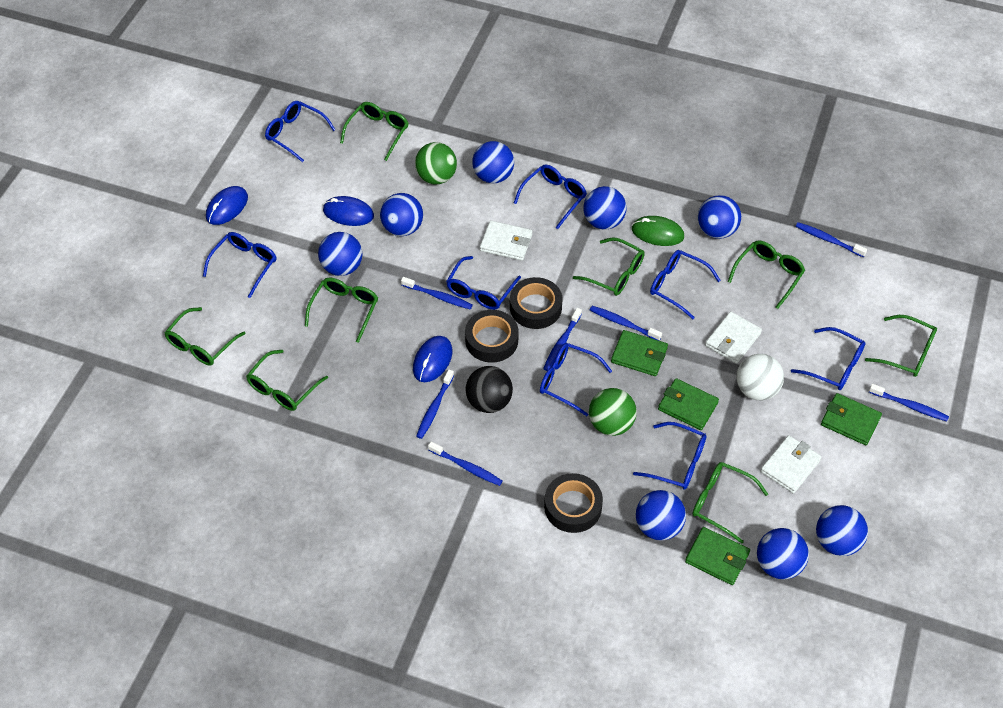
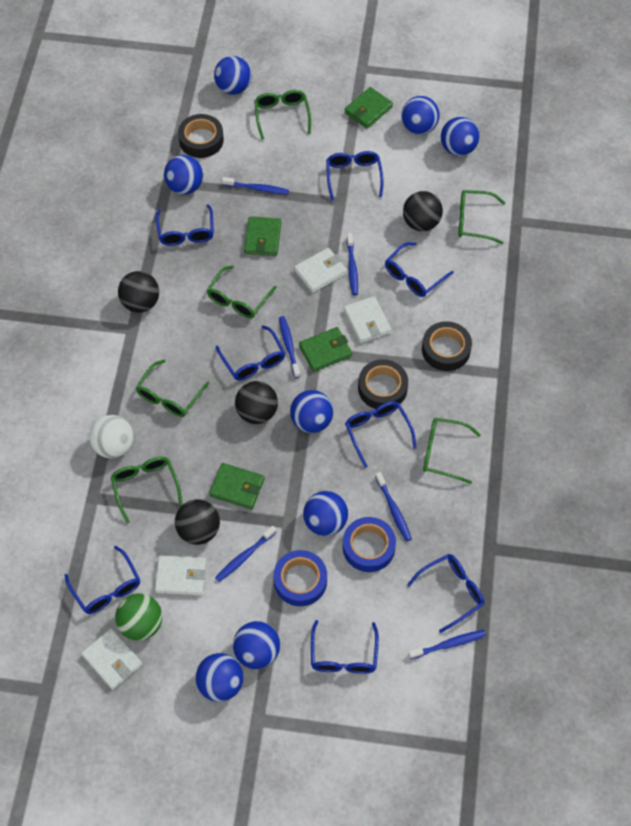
black ball: 1 -> 4
blue mouse: 3 -> 0
blue tape: 0 -> 2
blue toothbrush: 7 -> 6
green ball: 2 -> 1
green glasses: 8 -> 6
green mouse: 1 -> 0
white wallet: 3 -> 4

